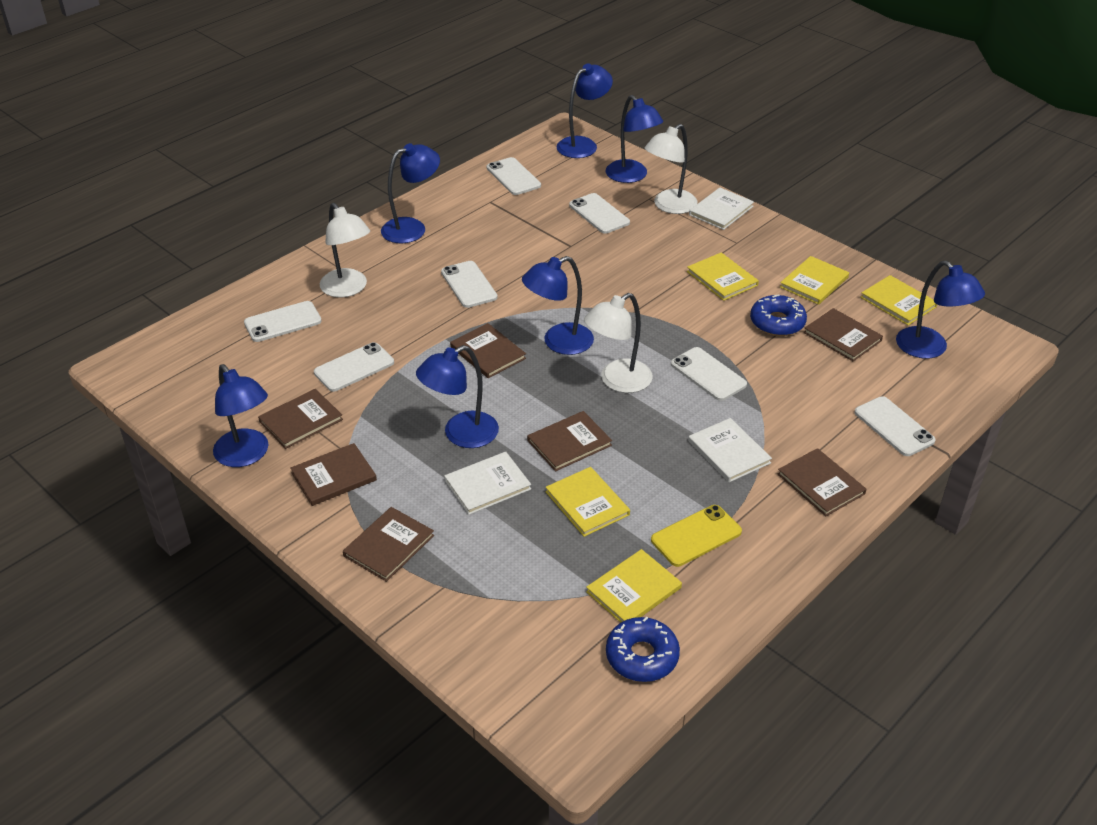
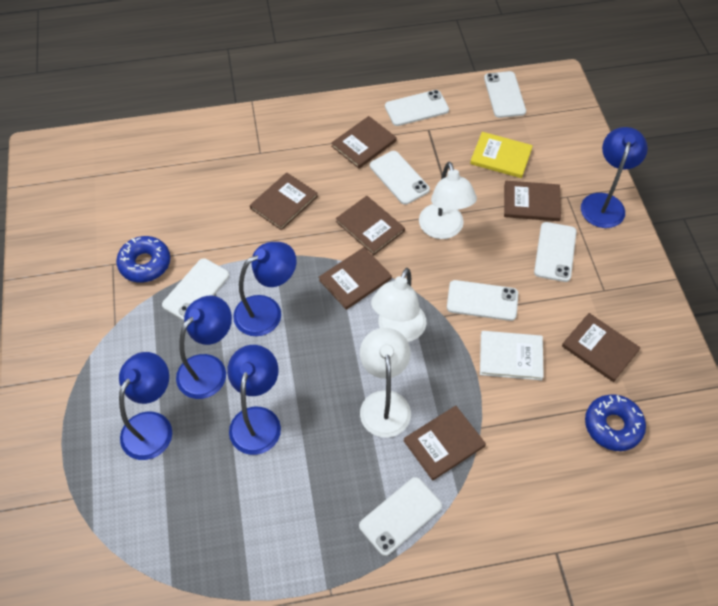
blue lamp: 7 -> 5
white book: 3 -> 1
yellow book: 5 -> 1
yellow phone: 1 -> 0

